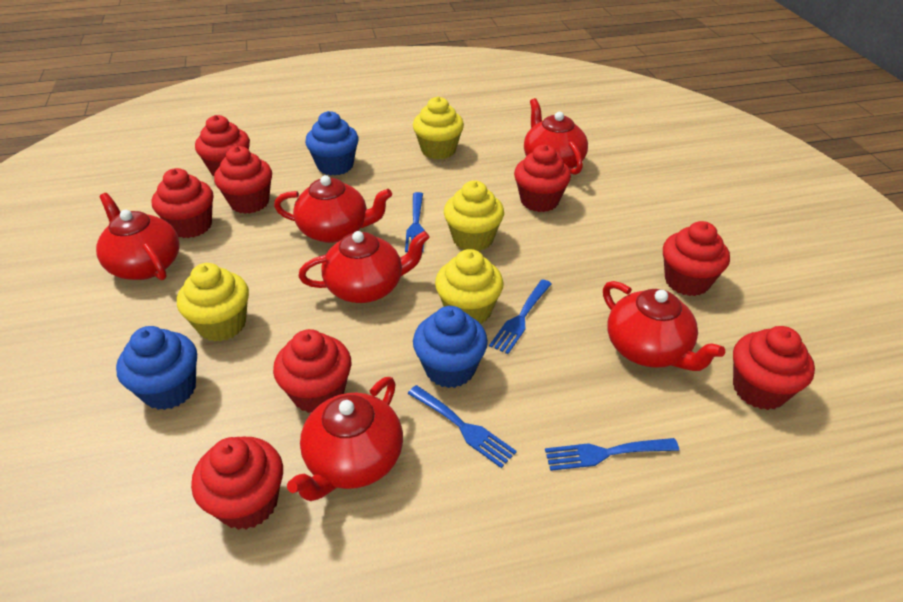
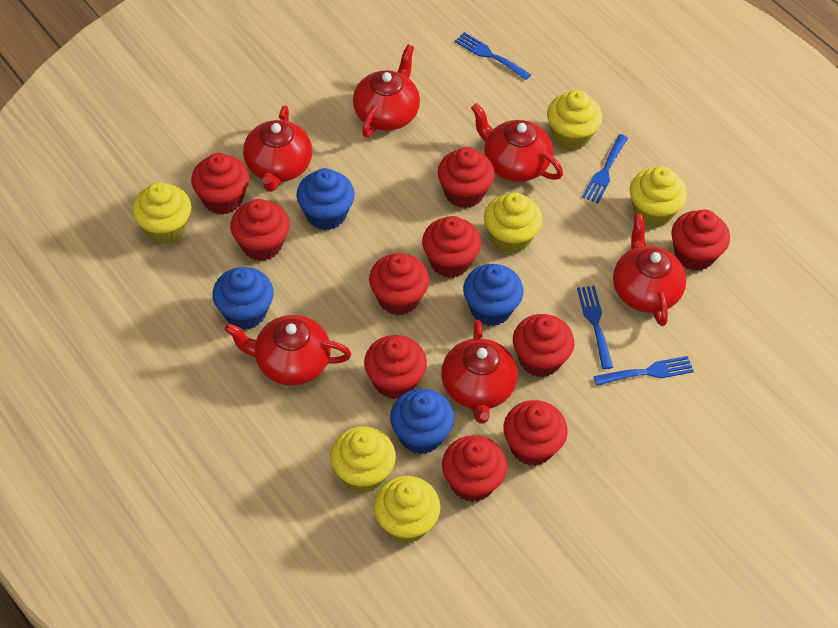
blue cupcake: 3 -> 4
red cupcake: 8 -> 10
yellow cupcake: 4 -> 6

